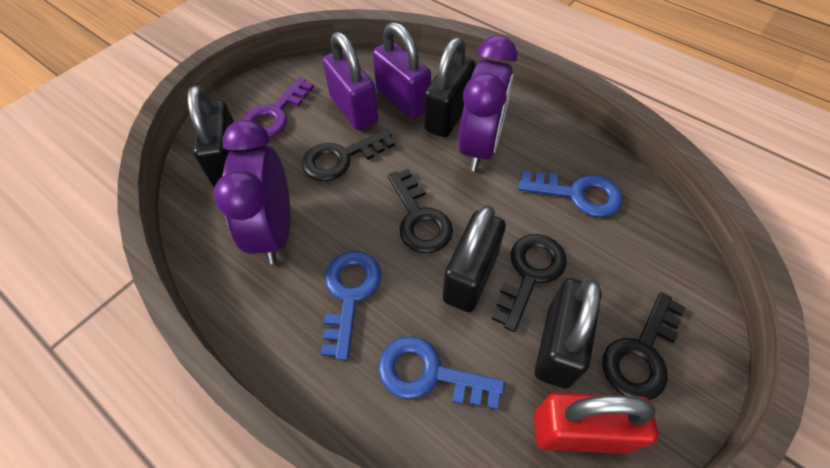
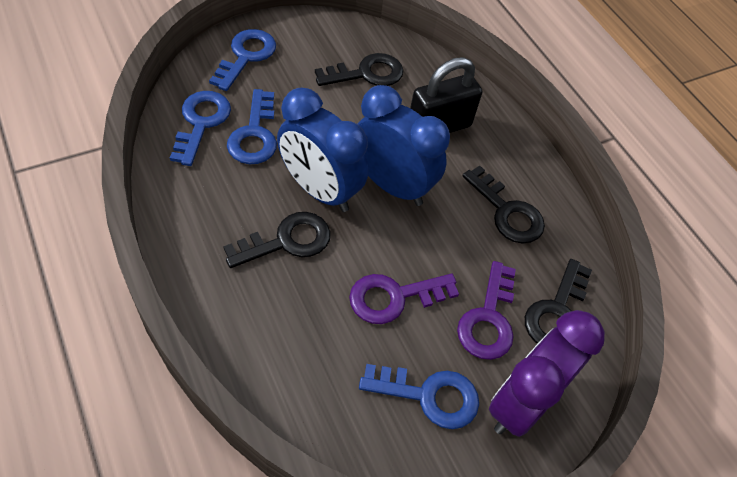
black padlock: 4 -> 1
blue clock: 0 -> 2
blue key: 3 -> 4
purple clock: 2 -> 1
purple key: 1 -> 2
purple padlock: 2 -> 0
red padlock: 1 -> 0

